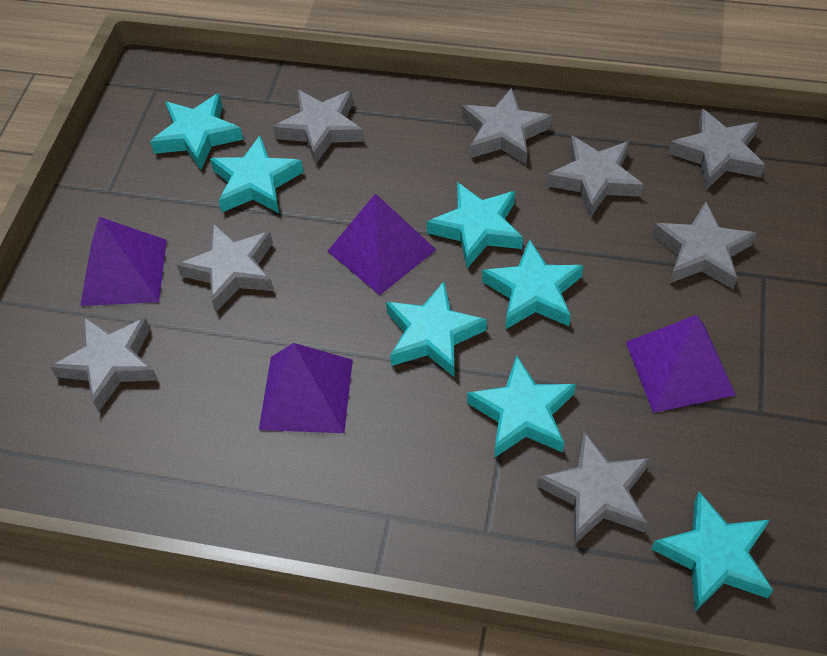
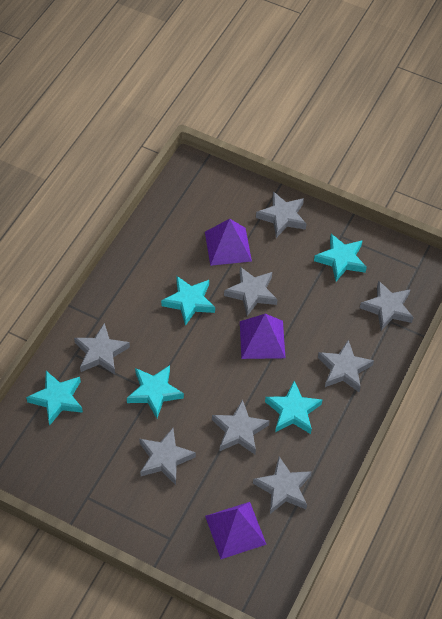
purple pyramid: 4 -> 3
turquoise star: 7 -> 5

